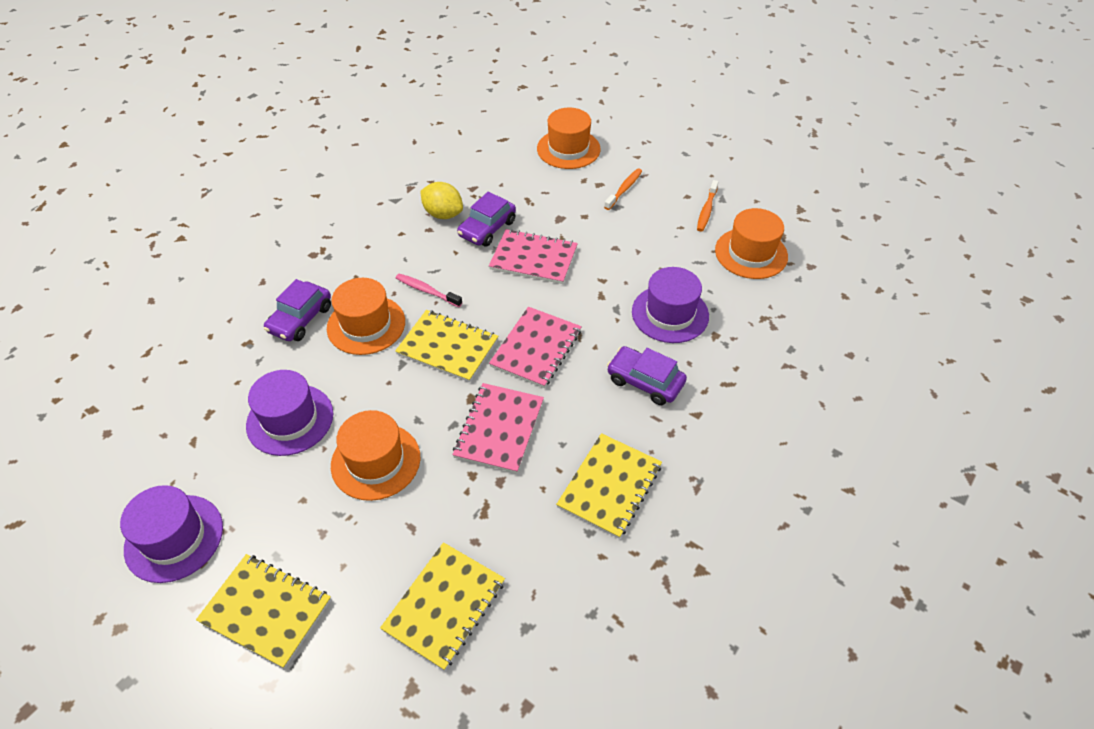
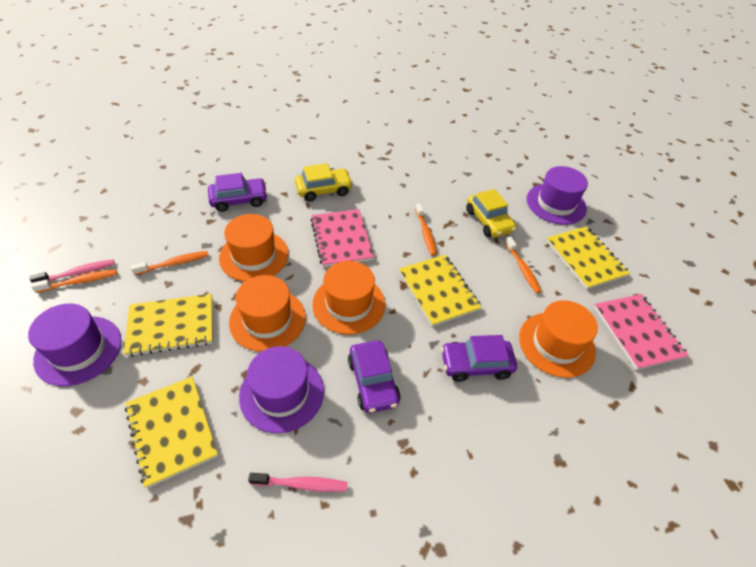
orange toothbrush: 2 -> 4
pink notebook: 3 -> 2
pink toothbrush: 1 -> 2
yellow car: 0 -> 2
yellow lemon: 1 -> 0

